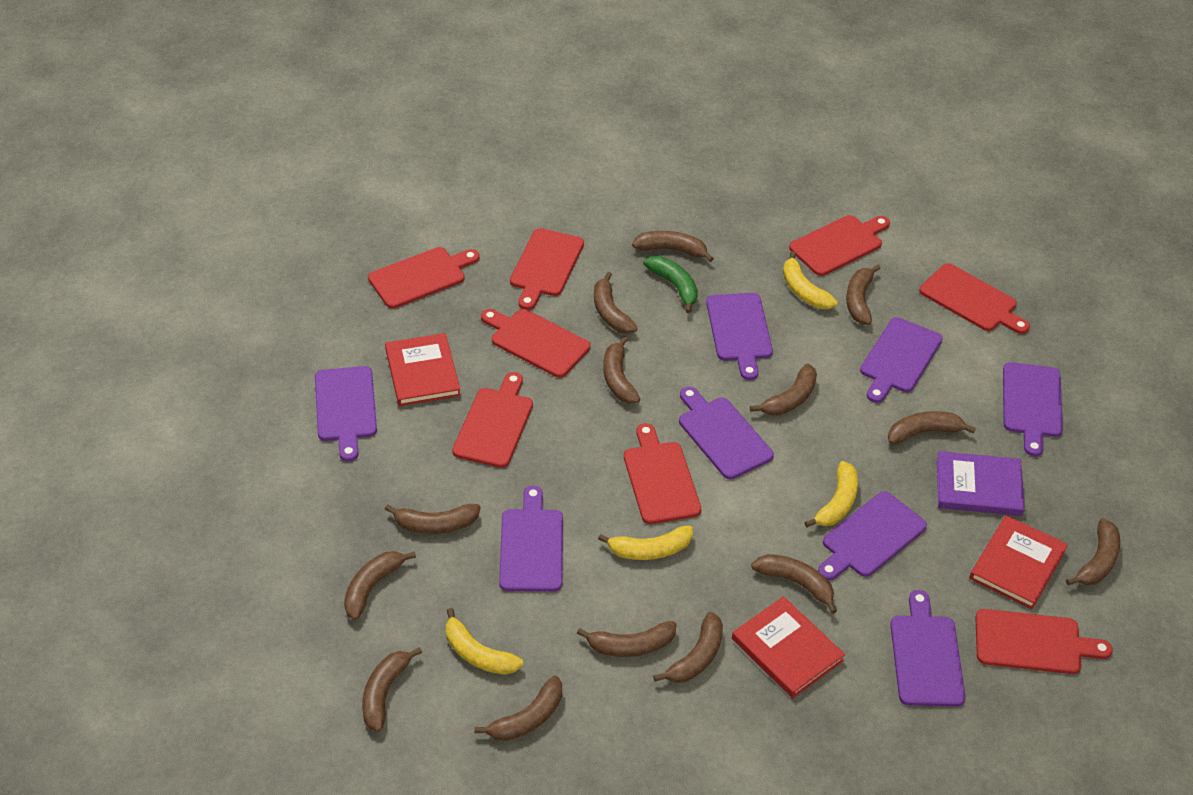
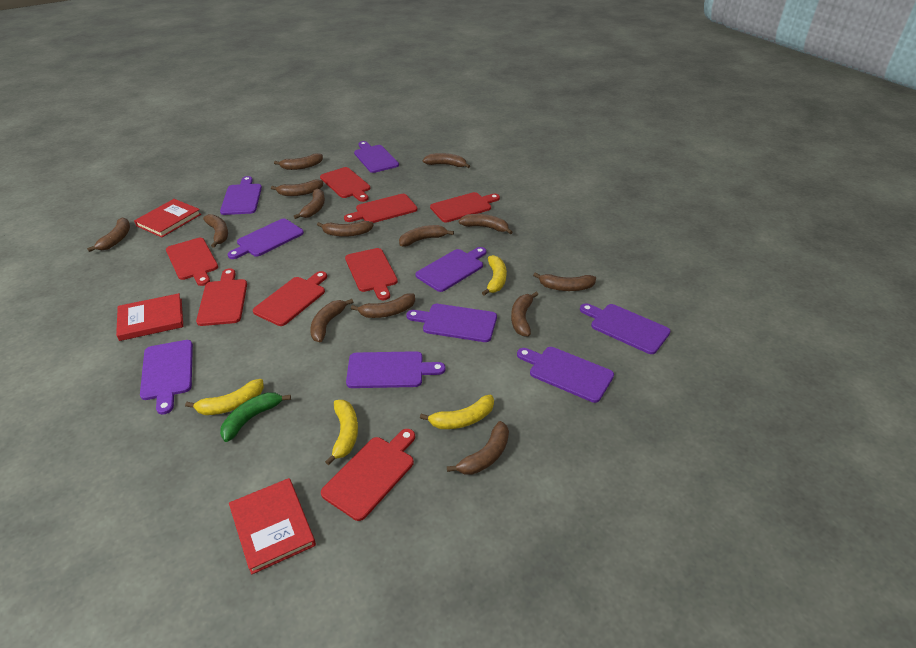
purple book: 1 -> 0
purple cutting board: 8 -> 9

